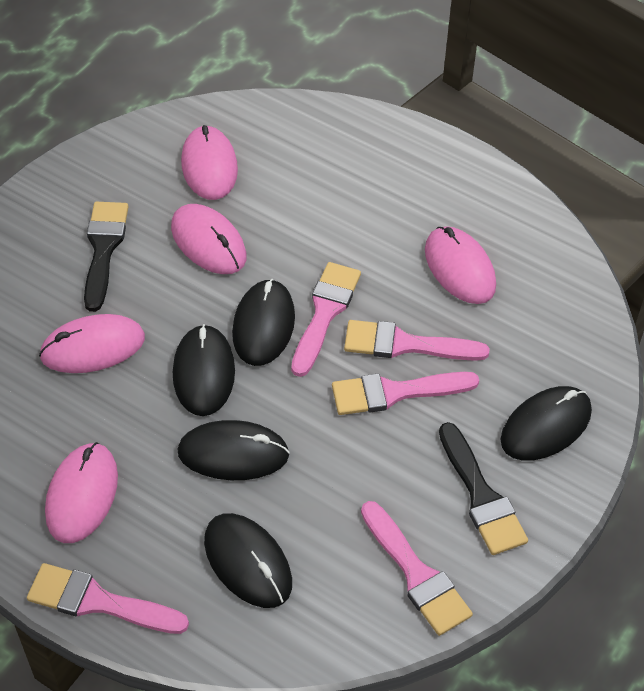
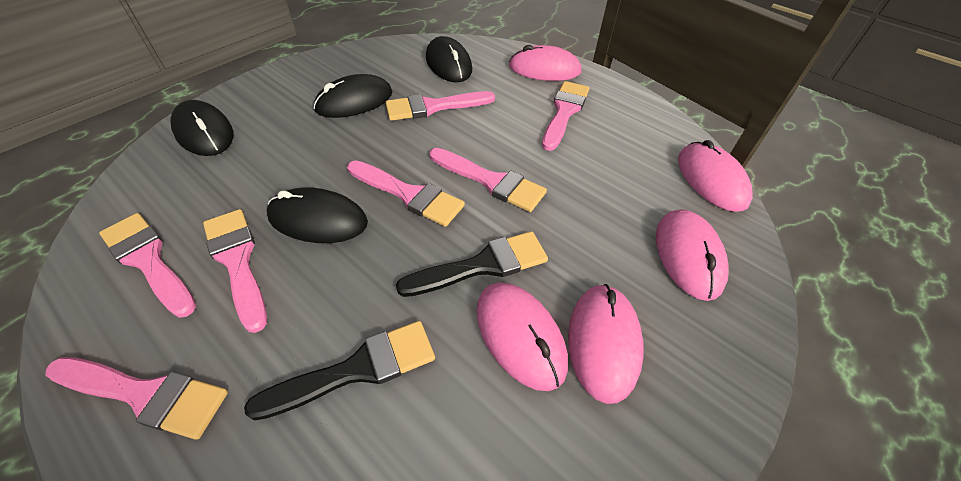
black mouse: 5 -> 4
pink brush: 5 -> 7

